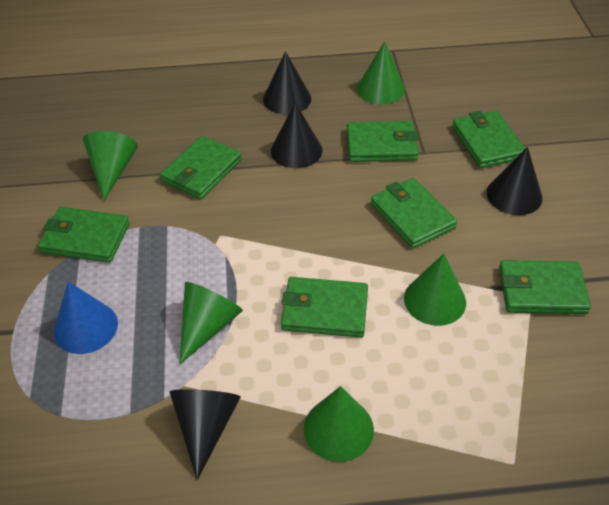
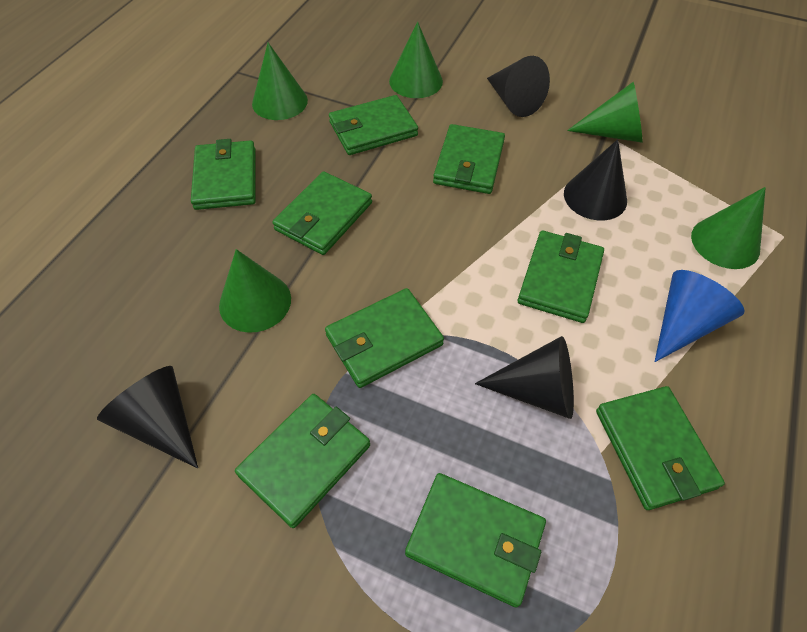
green wallet: 7 -> 9

